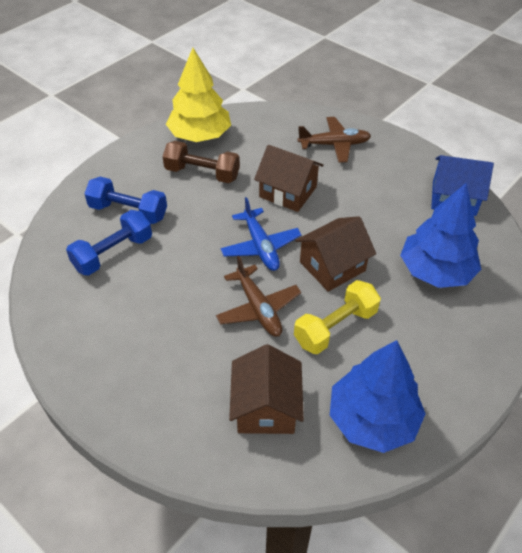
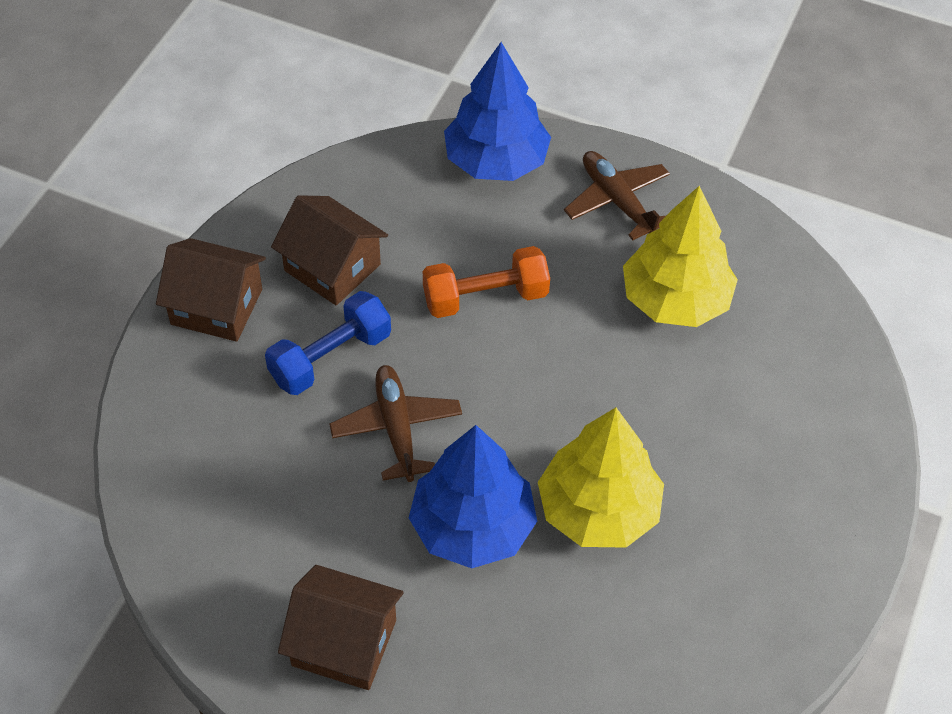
blue dumbbell: 2 -> 1
blue house: 1 -> 0
blue plane: 1 -> 0
brown dumbbell: 1 -> 0
orange dumbbell: 0 -> 1
yellow dumbbell: 1 -> 0
yellow tree: 1 -> 2

